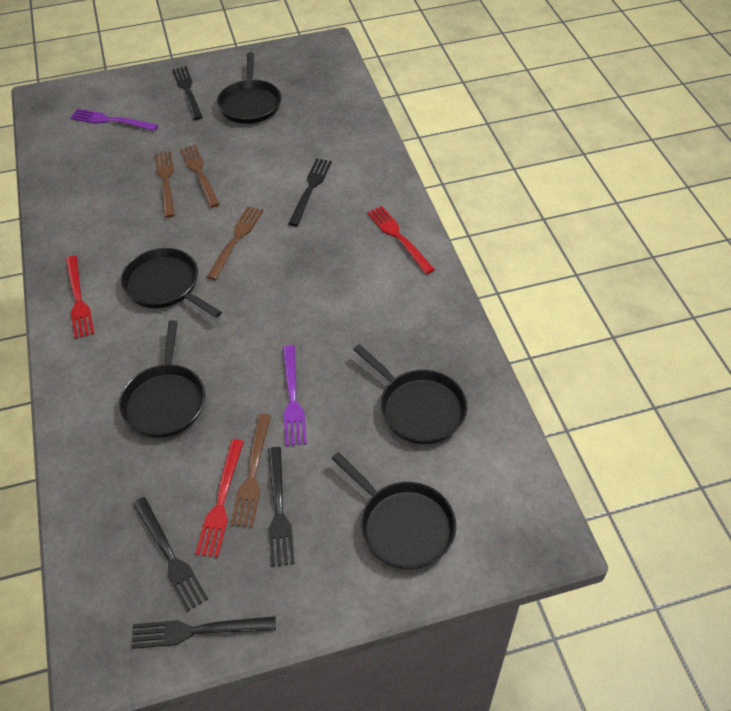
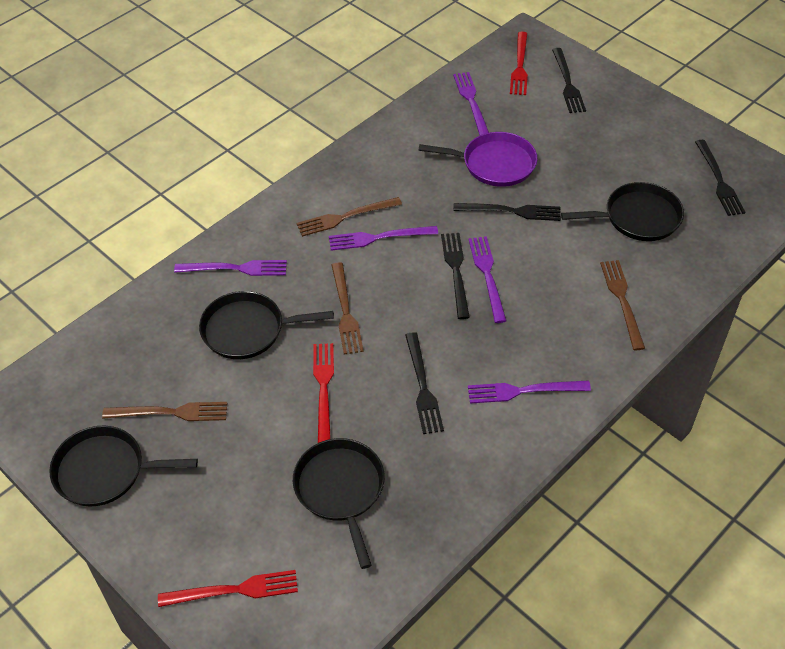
black pan: 5 -> 4
purple fork: 2 -> 5
purple pan: 0 -> 1

